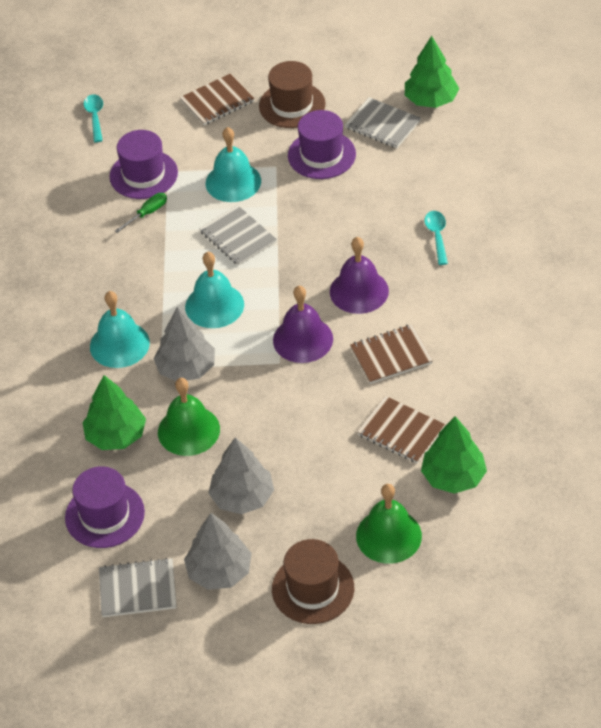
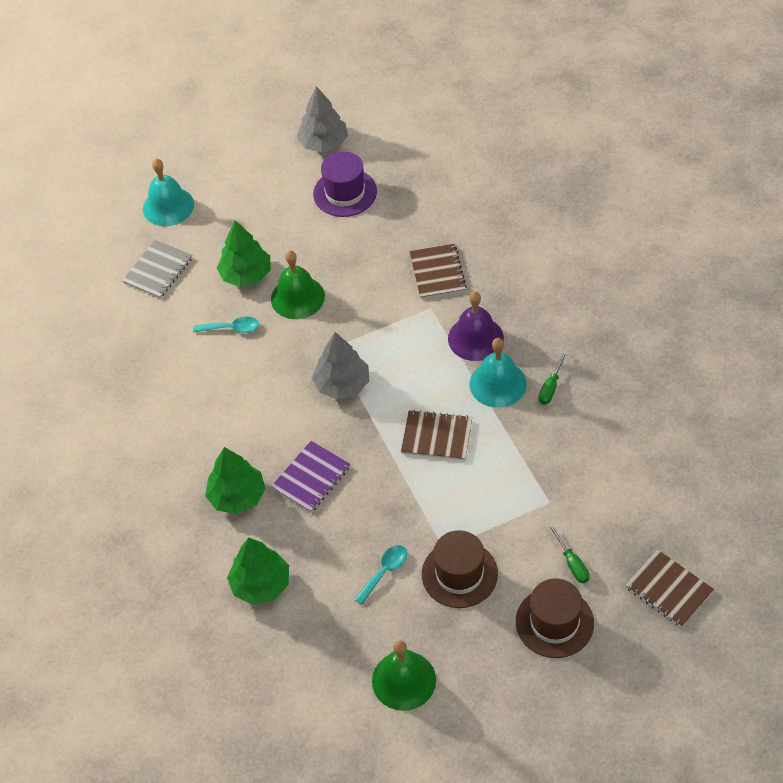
green screwdriver: 1 -> 2
grey notebook: 3 -> 1
grey tree: 3 -> 2
purple bell: 2 -> 1
purple hat: 3 -> 1
purple notebook: 0 -> 1
turquoise bell: 3 -> 2

